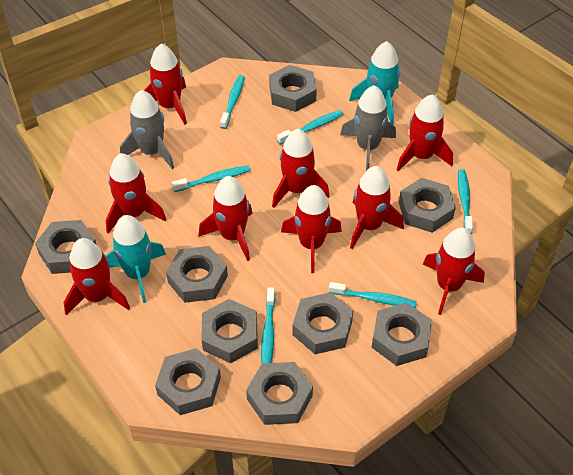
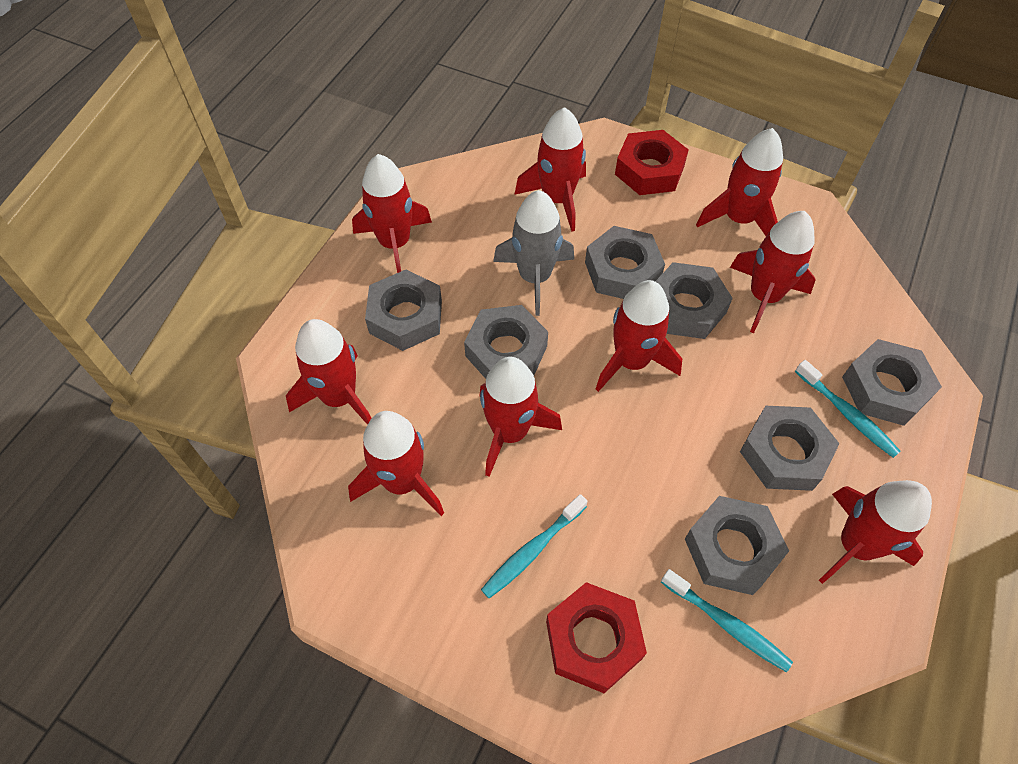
grey nut: 9 -> 7
grey rocket: 2 -> 1
red nut: 0 -> 2
turquoise rocket: 2 -> 0
turquoise toothbrush: 6 -> 3

